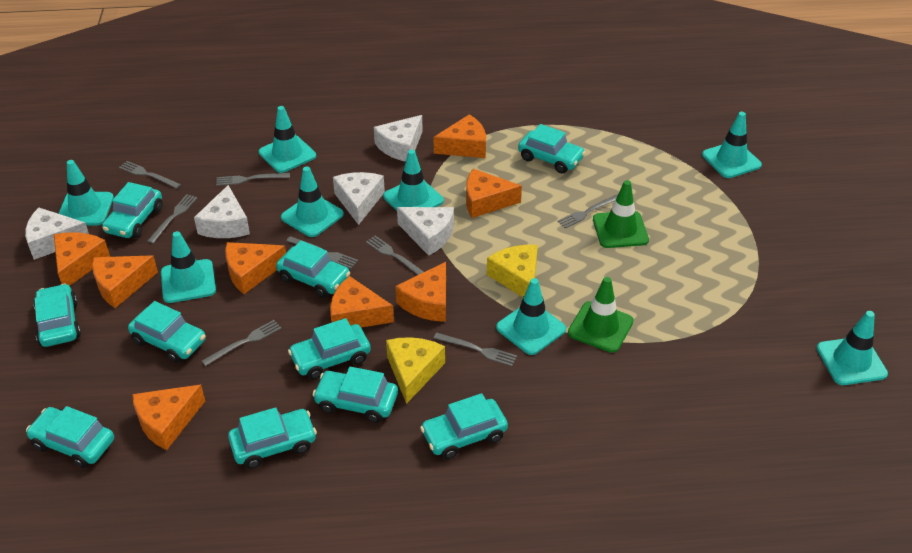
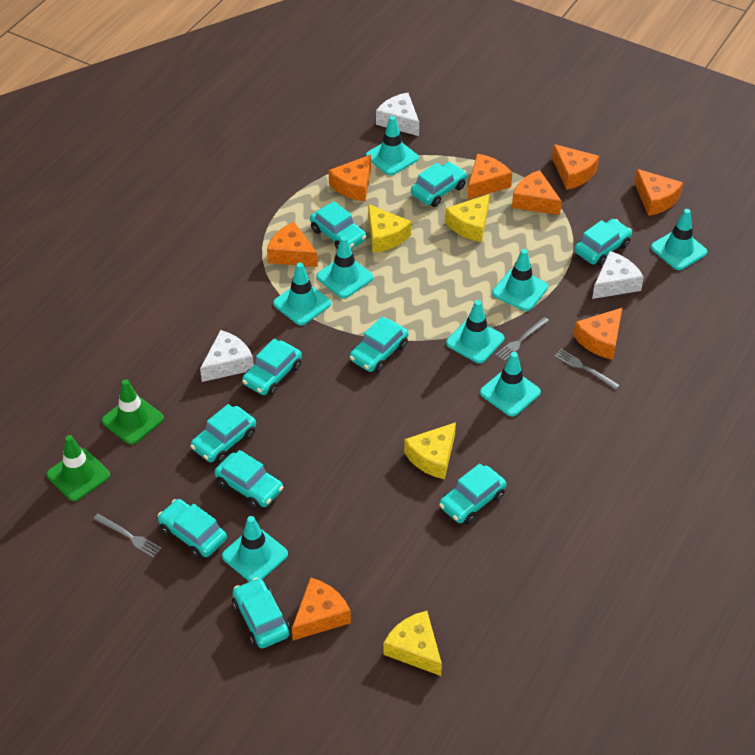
grey fork: 8 -> 3
white cheese: 5 -> 3
yellow cheese: 2 -> 4

